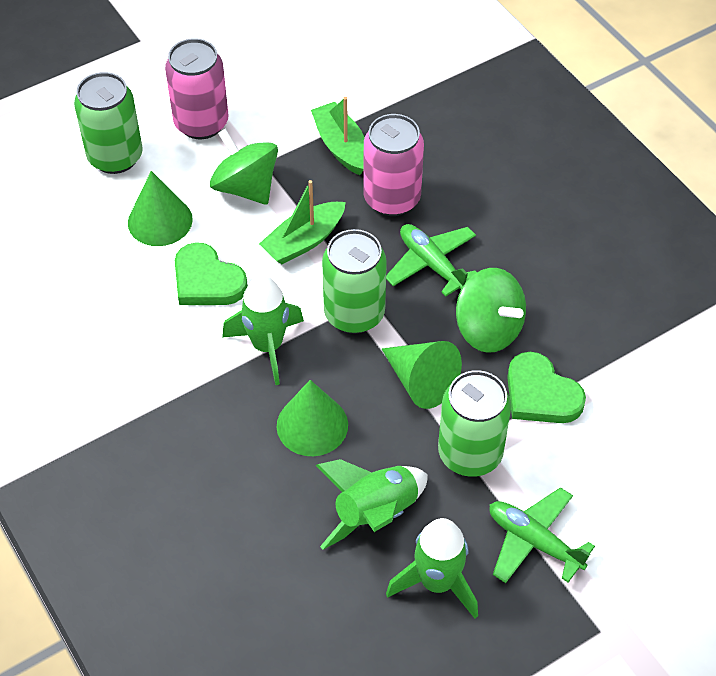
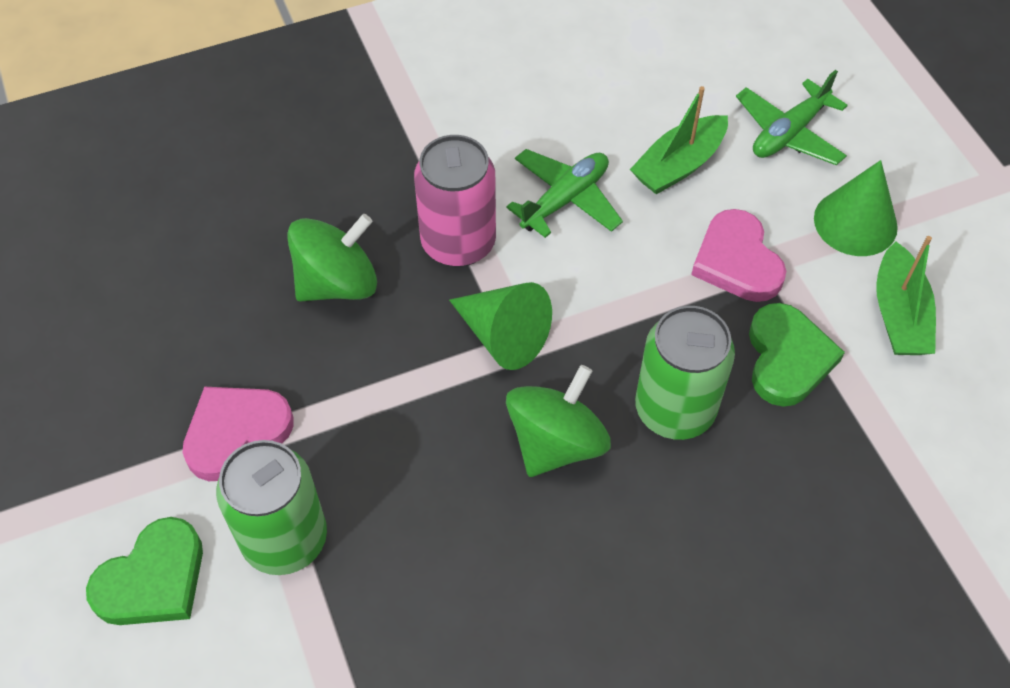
green can: 3 -> 2
green cone: 3 -> 2
green rocket: 3 -> 0
pink can: 2 -> 1
pink heart: 0 -> 2

